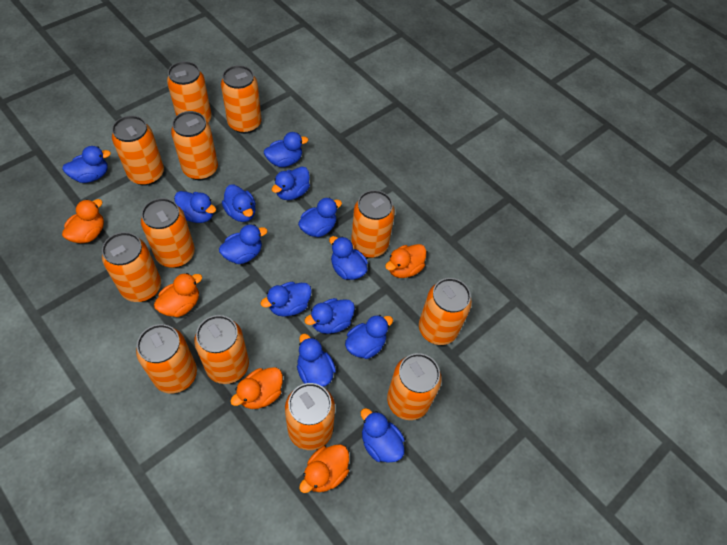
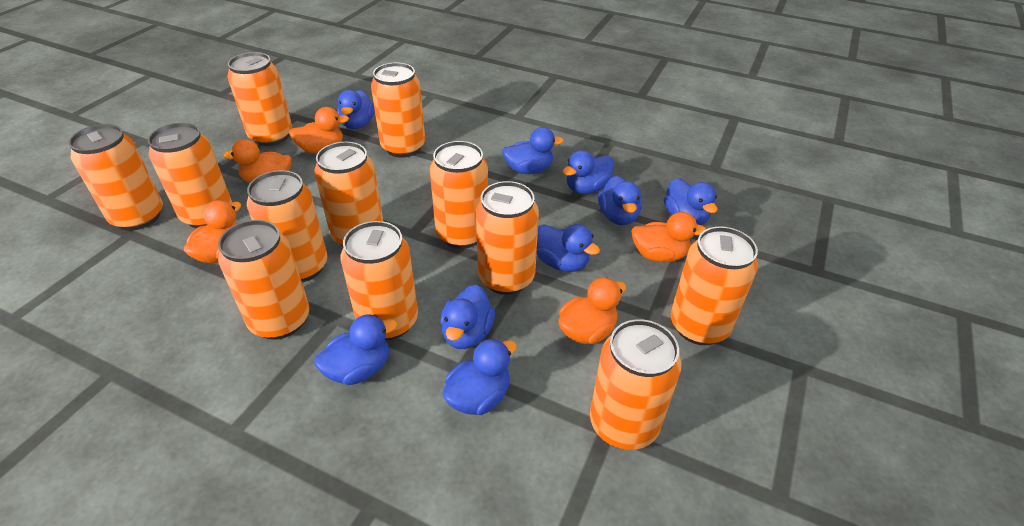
blue duck: 13 -> 9

